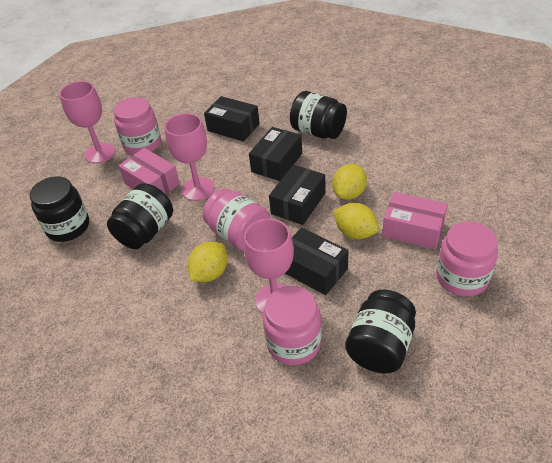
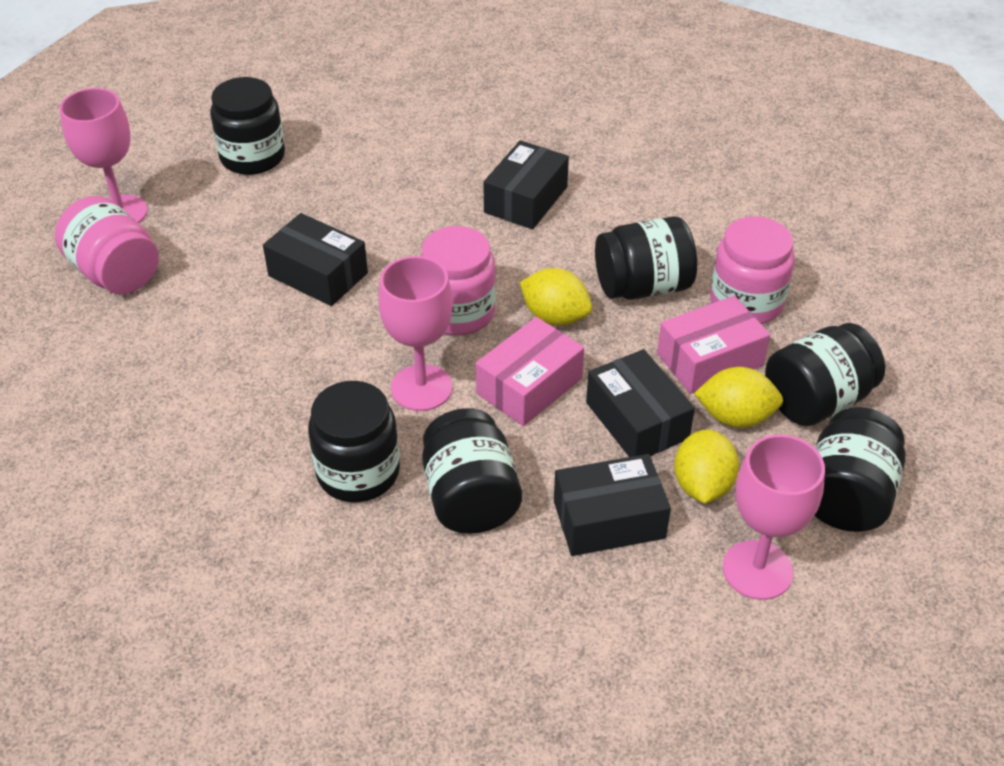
black jar: 4 -> 6
pink jar: 4 -> 3

